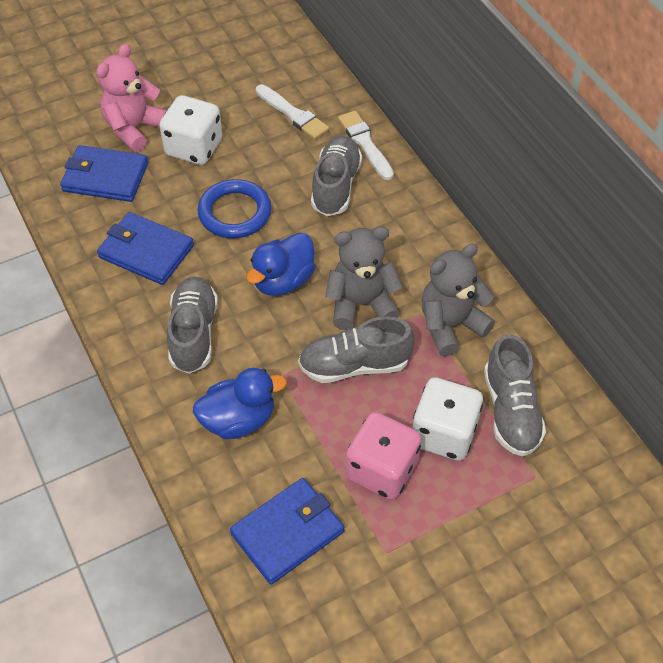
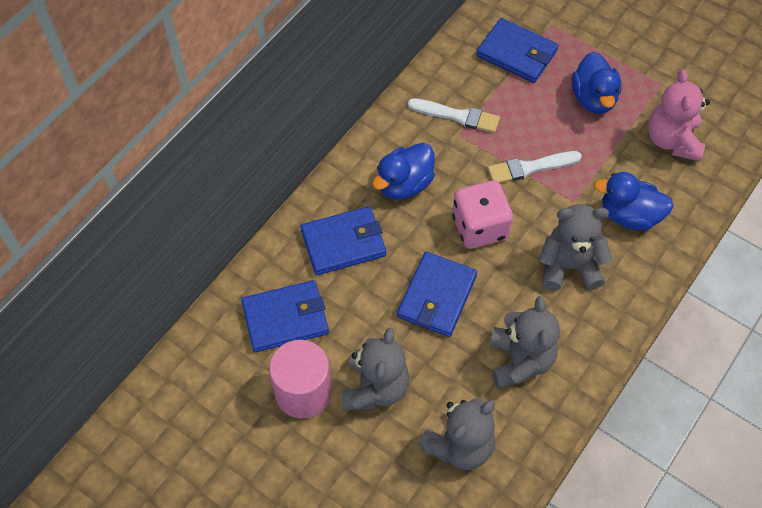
blue duck: 2 -> 3
blue ring: 1 -> 0
blue wallet: 3 -> 4
grey shoe: 4 -> 0
grey teddy bear: 2 -> 4
pink cylinder: 0 -> 1
white dice: 2 -> 0

